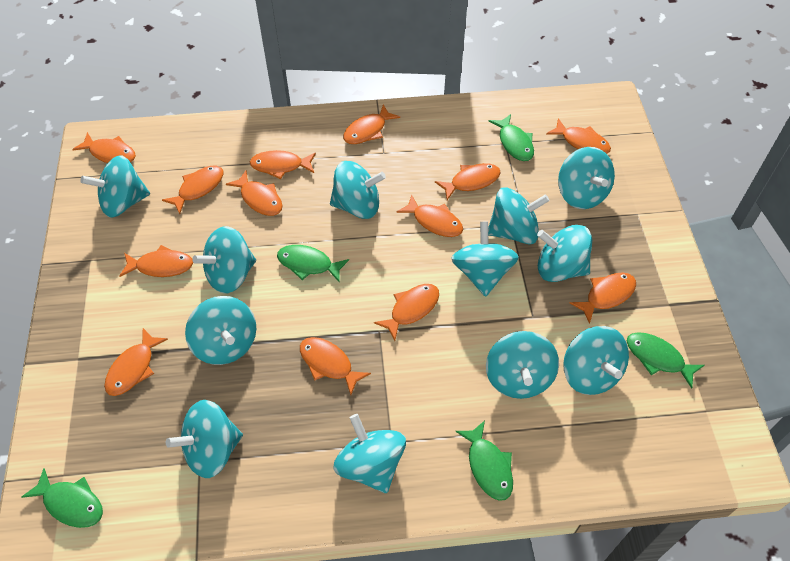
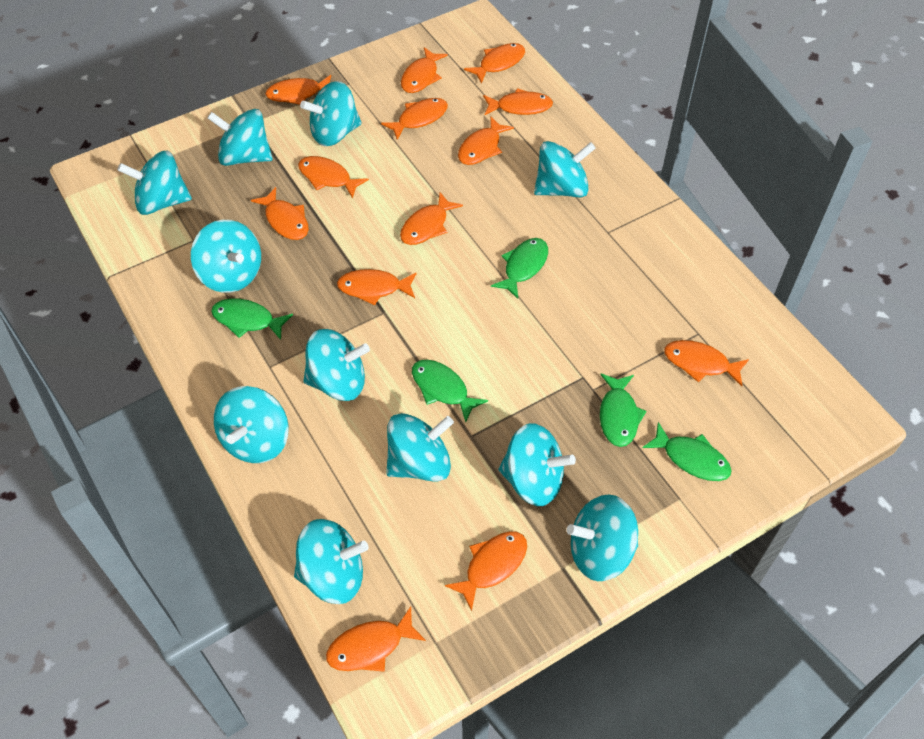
turquoise spinning top: 12 -> 11

